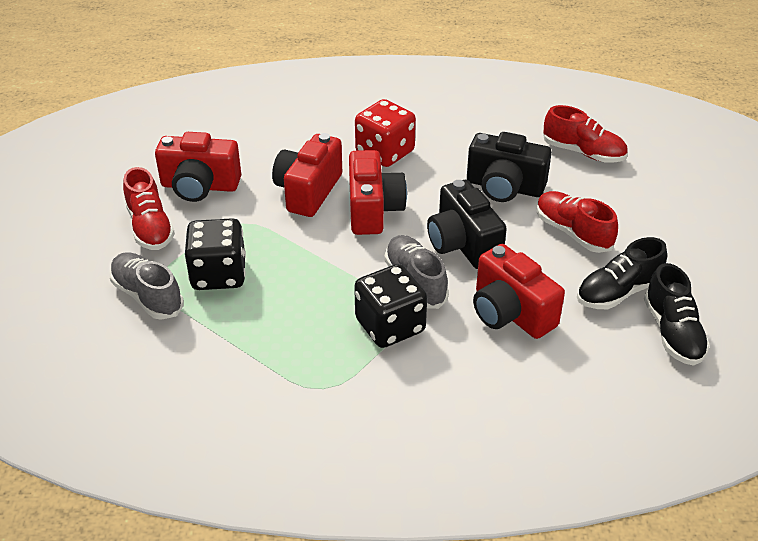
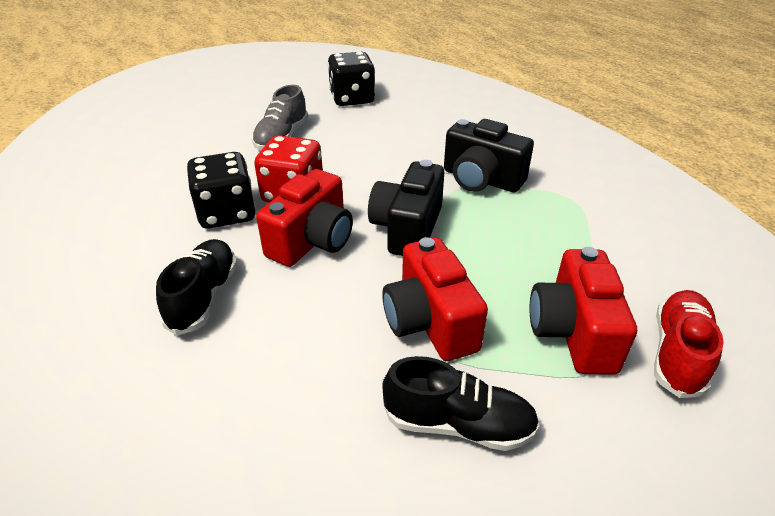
grey shoe: 2 -> 1
red camera: 4 -> 3
red shoe: 3 -> 1

